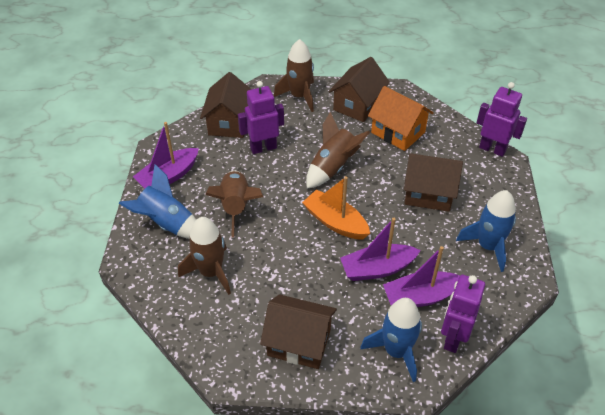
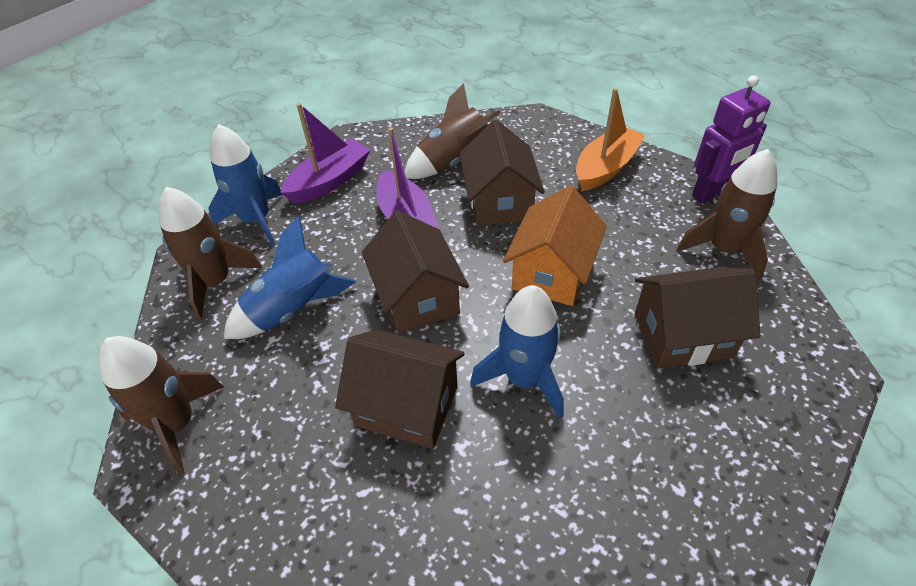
purple boat: 3 -> 2
purple robot: 3 -> 1

